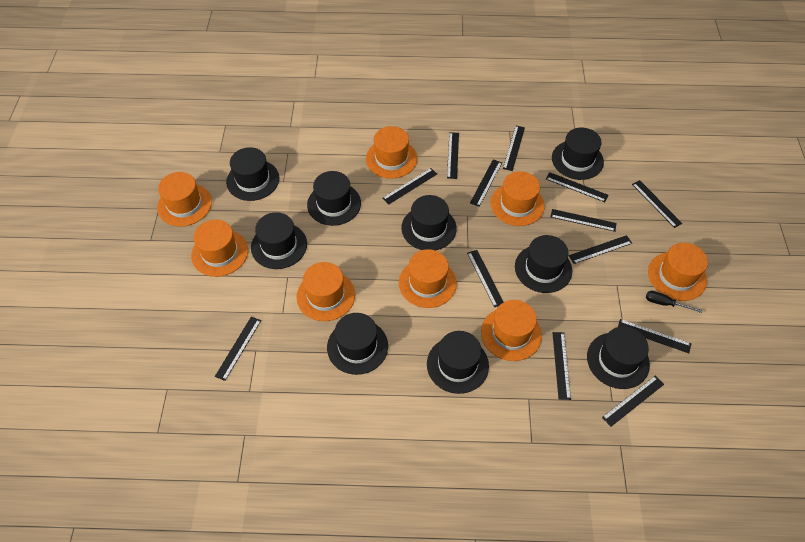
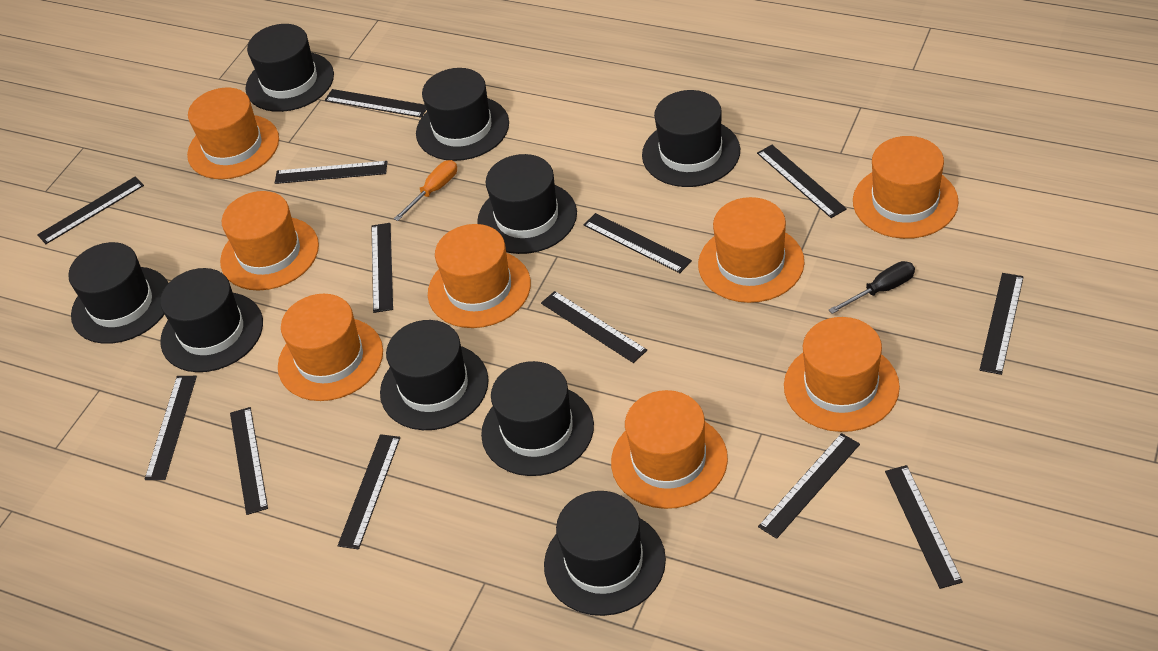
orange screwdriver: 0 -> 1

